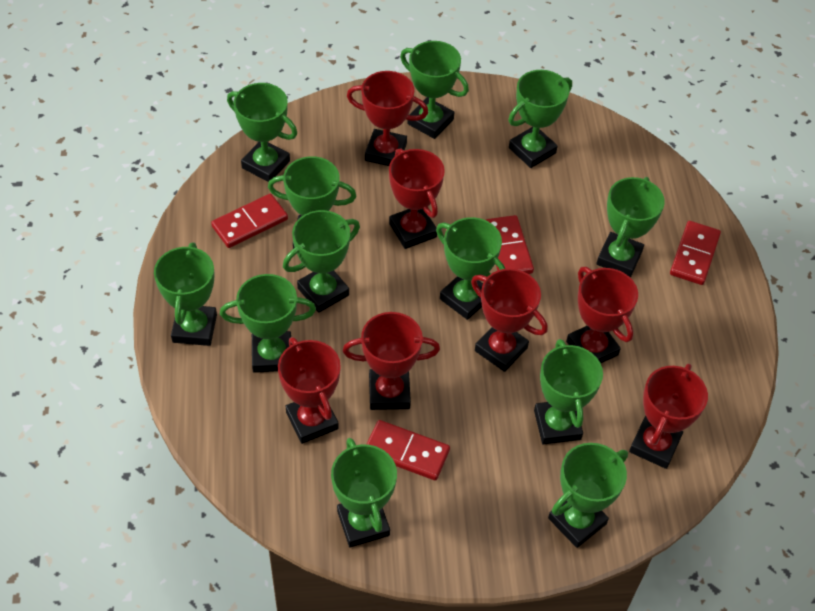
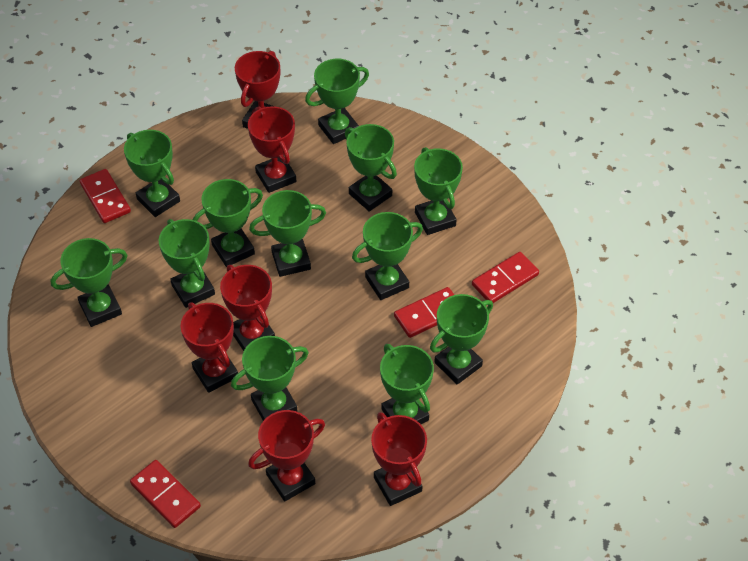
red trophy: 7 -> 6

